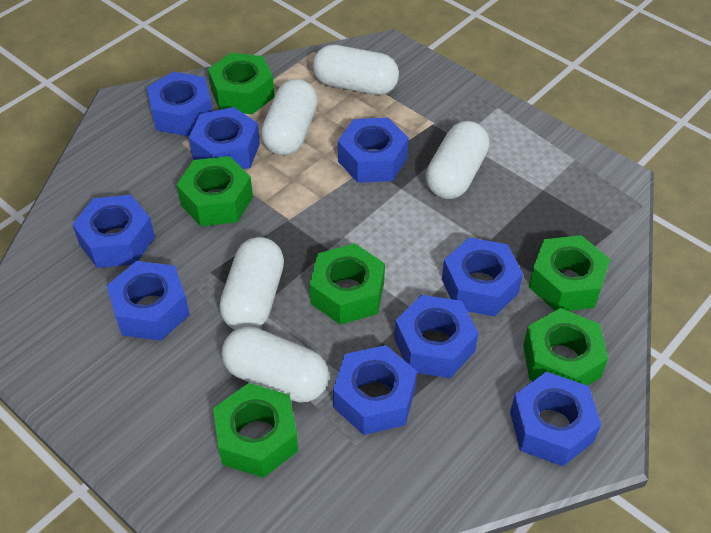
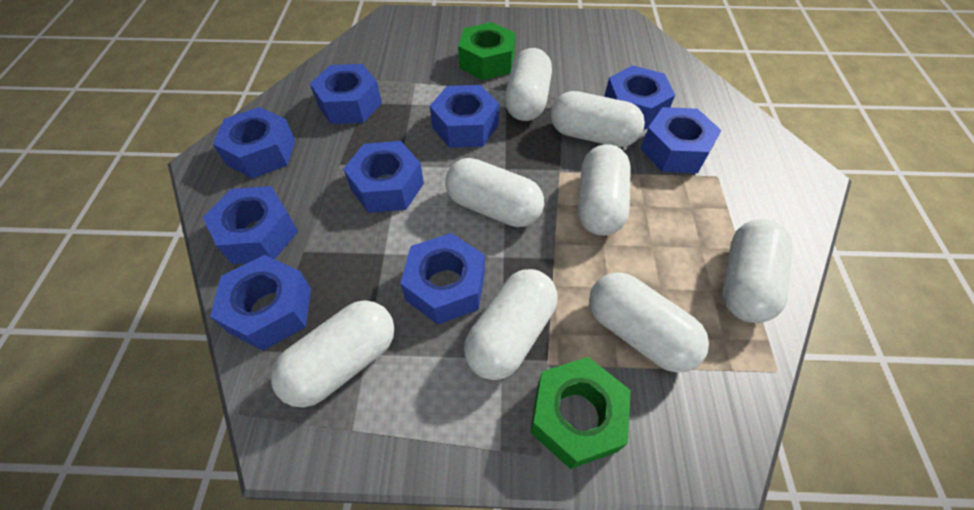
green nut: 6 -> 2
white capsule: 5 -> 8

